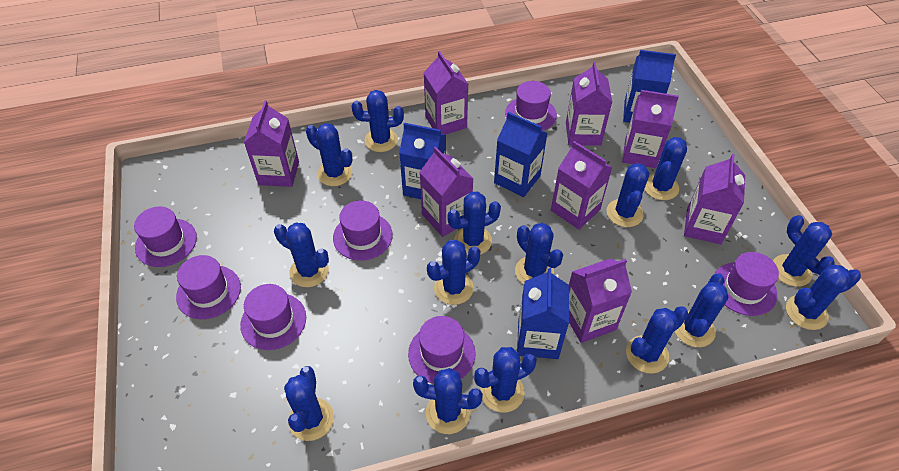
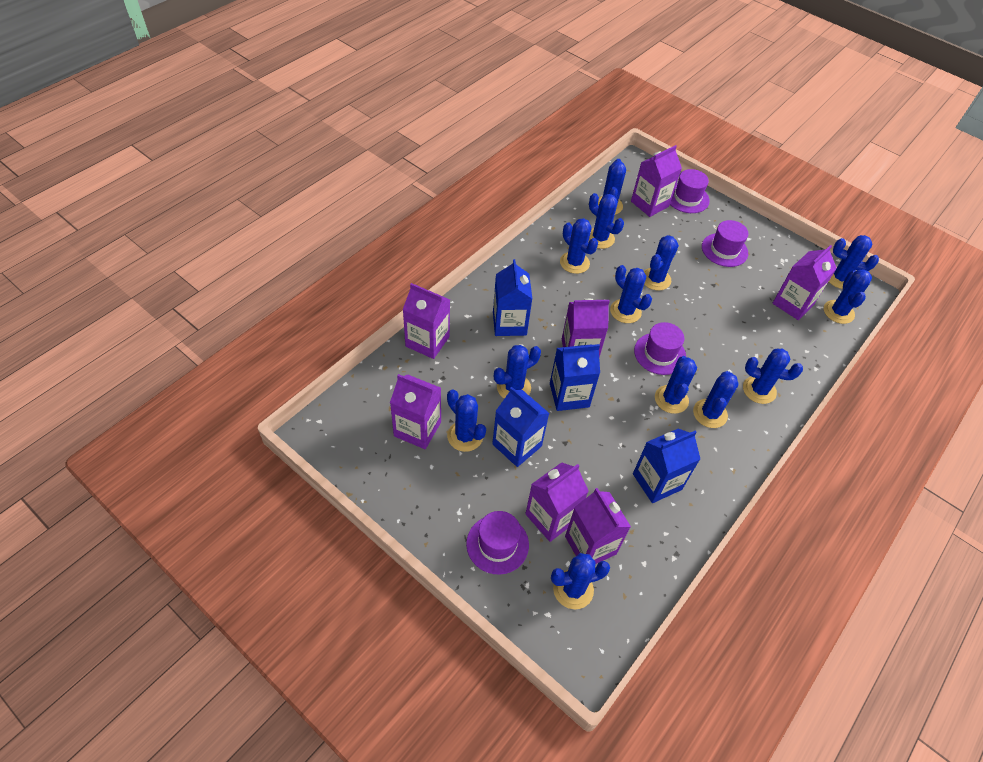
blue cactus: 15 -> 13
purple carton: 8 -> 7
purple hat: 7 -> 4

